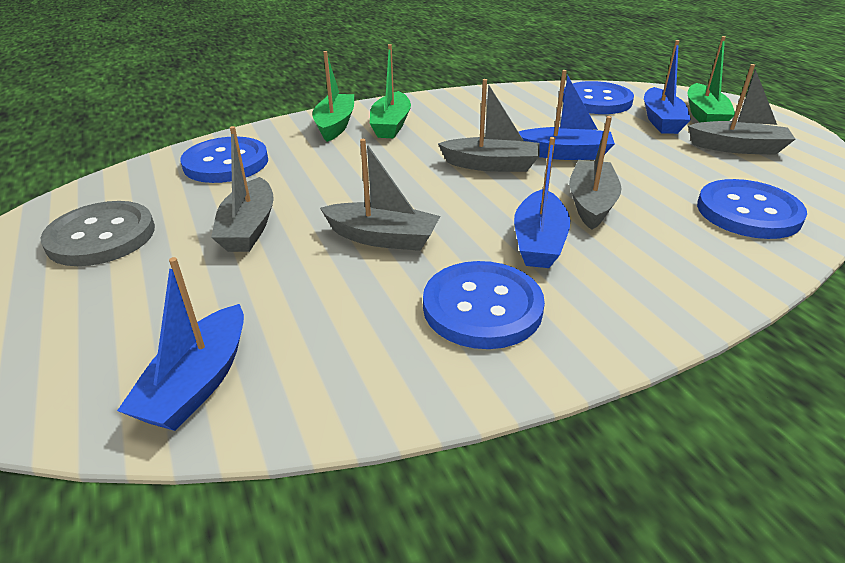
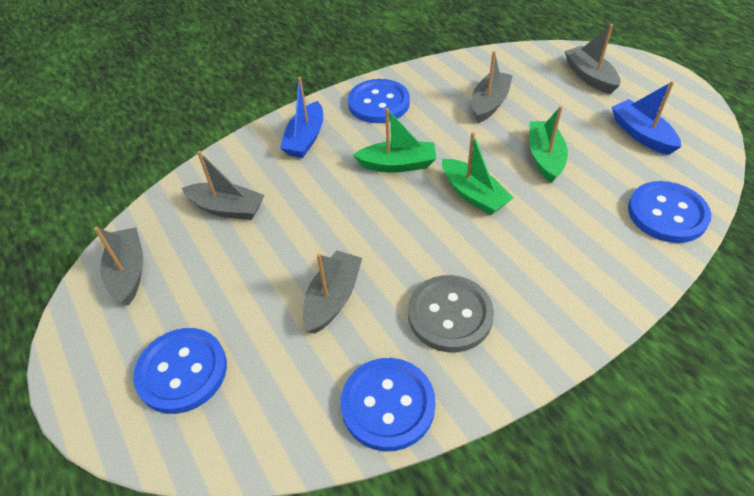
blue boat: 4 -> 2

